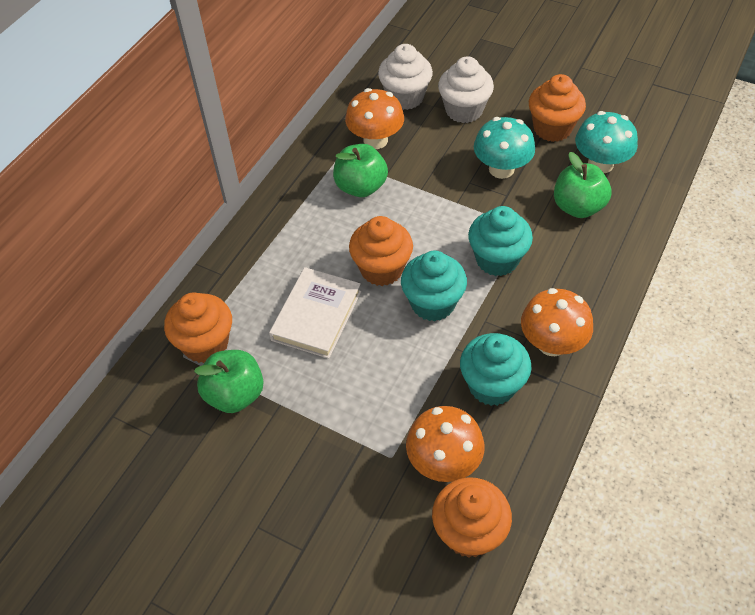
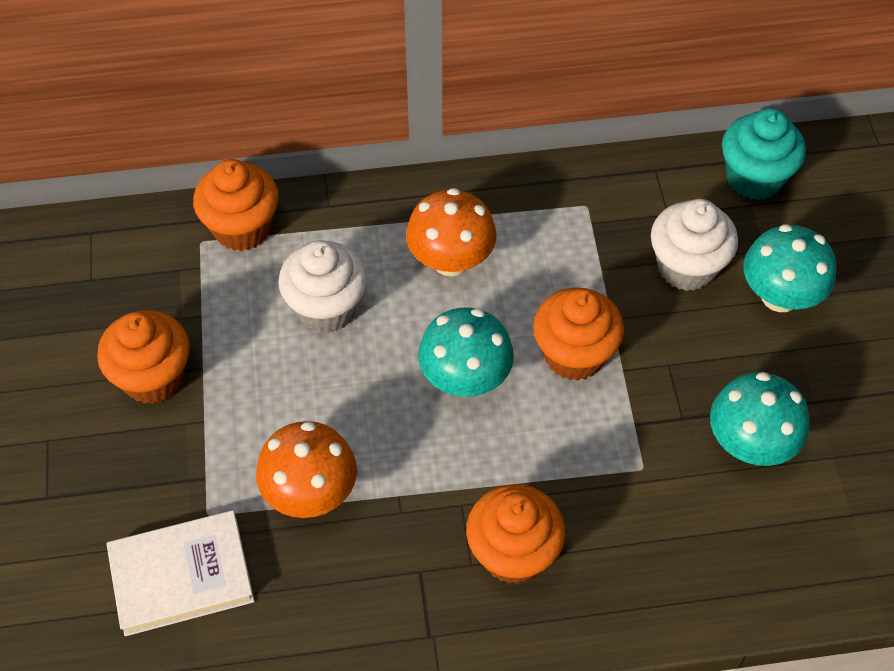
green apple: 3 -> 0
orange mushroom: 3 -> 2
turquoise cupcake: 3 -> 1
turquoise mushroom: 2 -> 3

